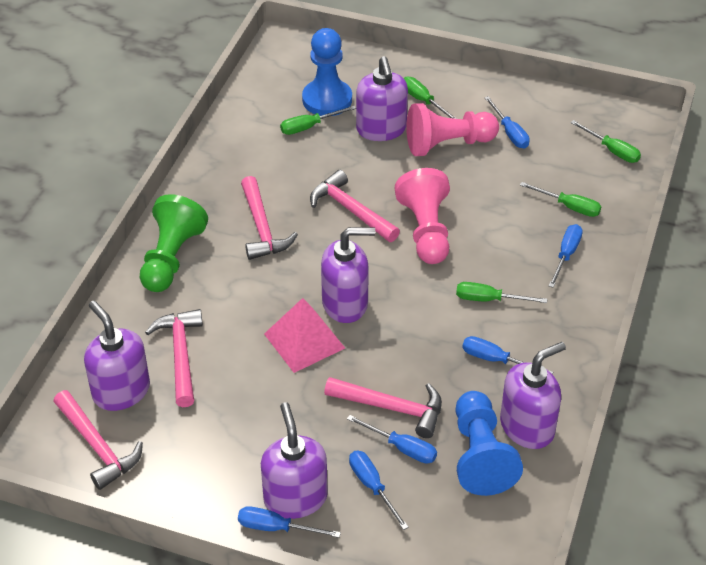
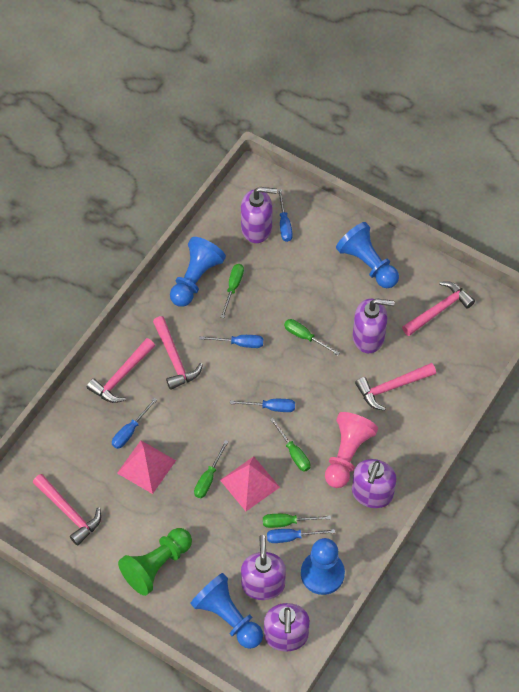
blue pawn: 2 -> 4
blue screwdriver: 6 -> 5
pink pawn: 2 -> 1
pink pyramid: 1 -> 2

